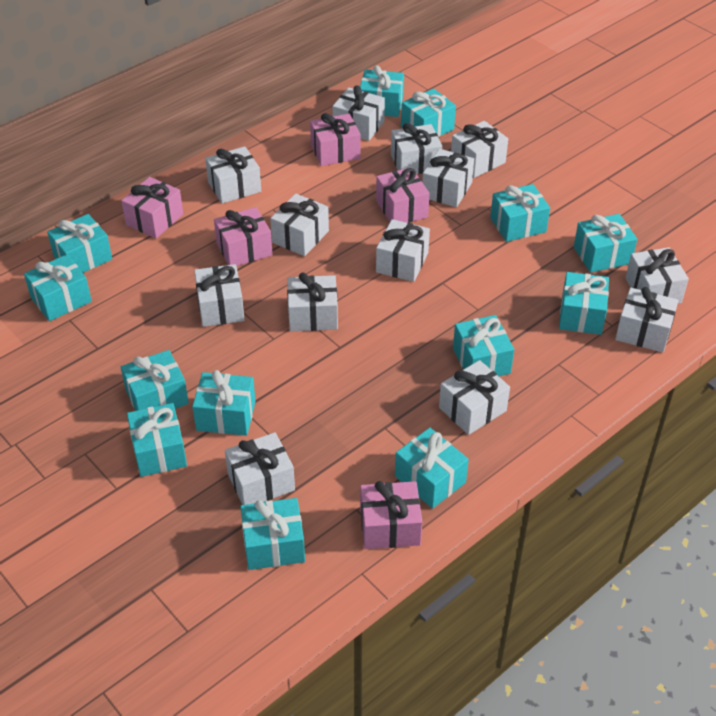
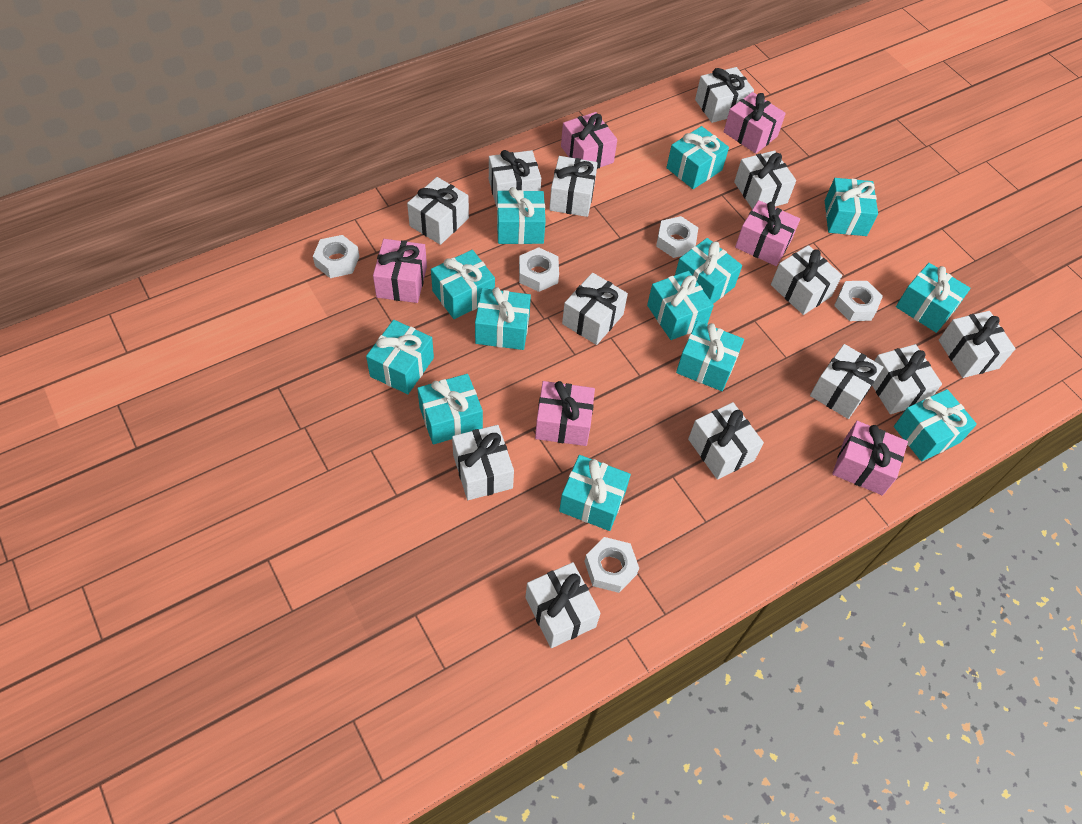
pink gift: 5 -> 6
white nut: 0 -> 5

